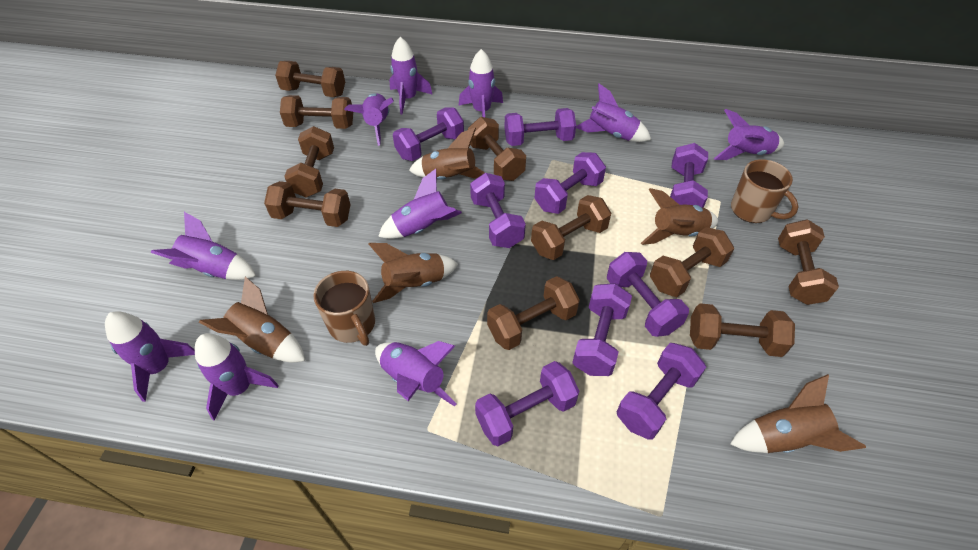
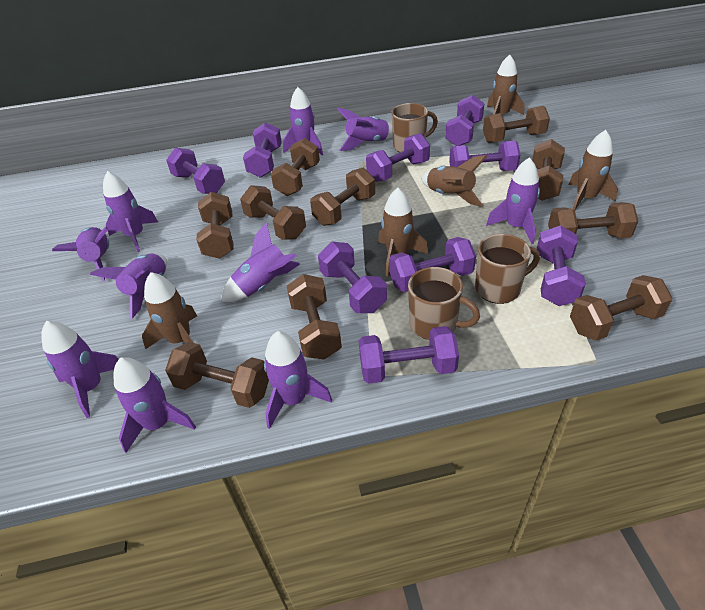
brown mug: 2 -> 3

